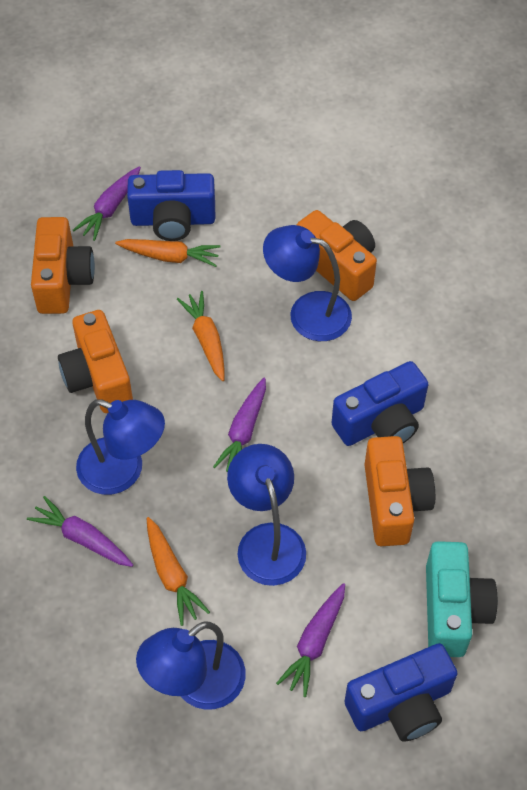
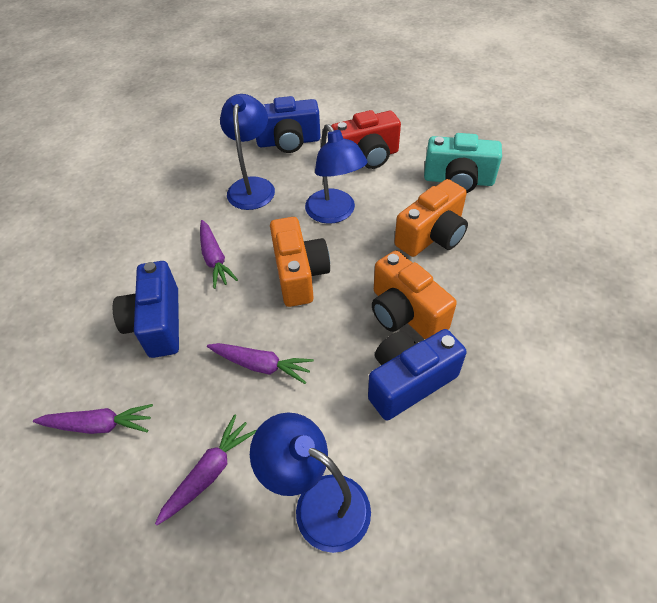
blue lamp: 4 -> 3
orange camera: 4 -> 3
orange carrot: 3 -> 0
red camera: 0 -> 1

